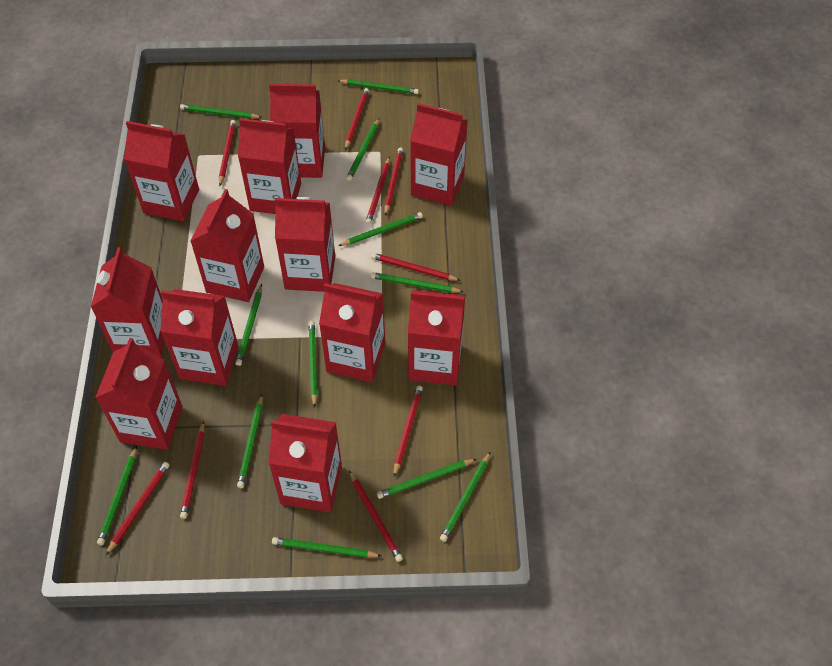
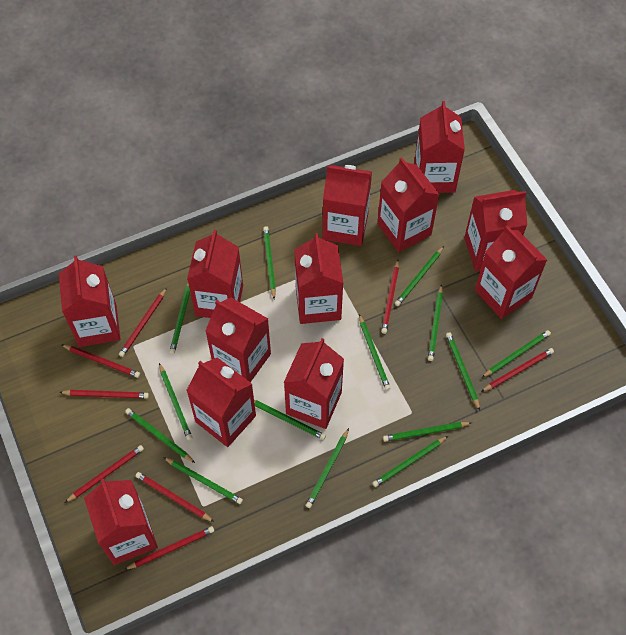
green pencil: 12 -> 14
red pencil: 9 -> 8

